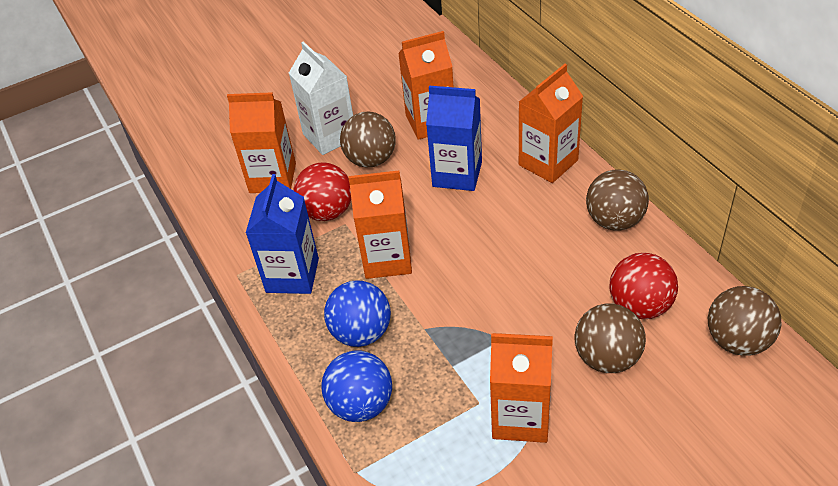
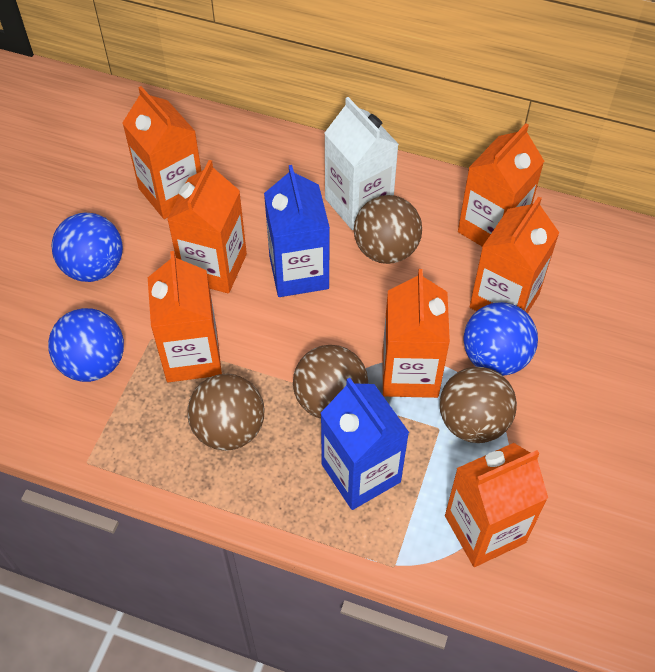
blue ball: 2 -> 3
orange carton: 5 -> 7
red ball: 2 -> 0

